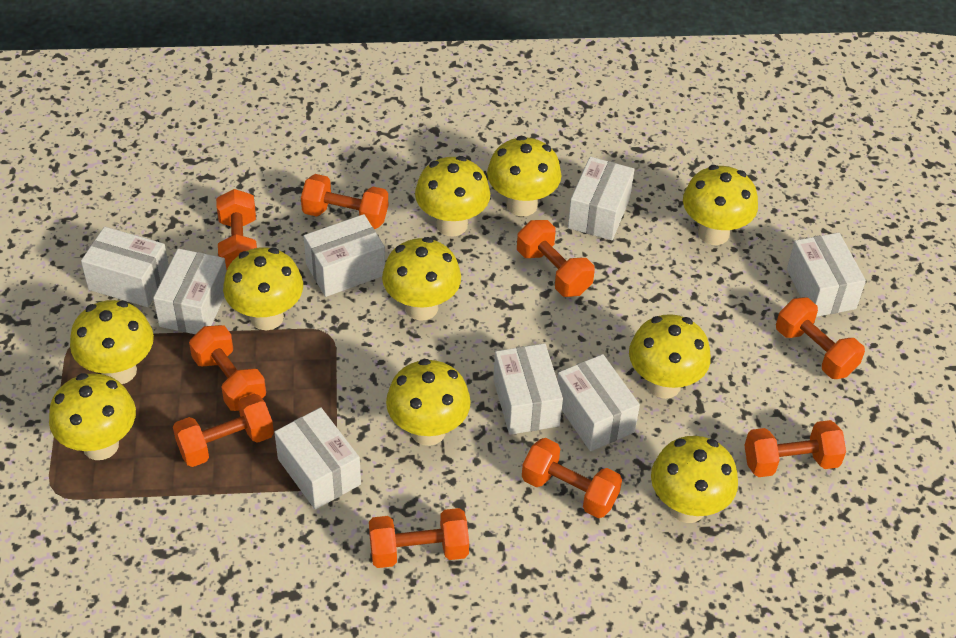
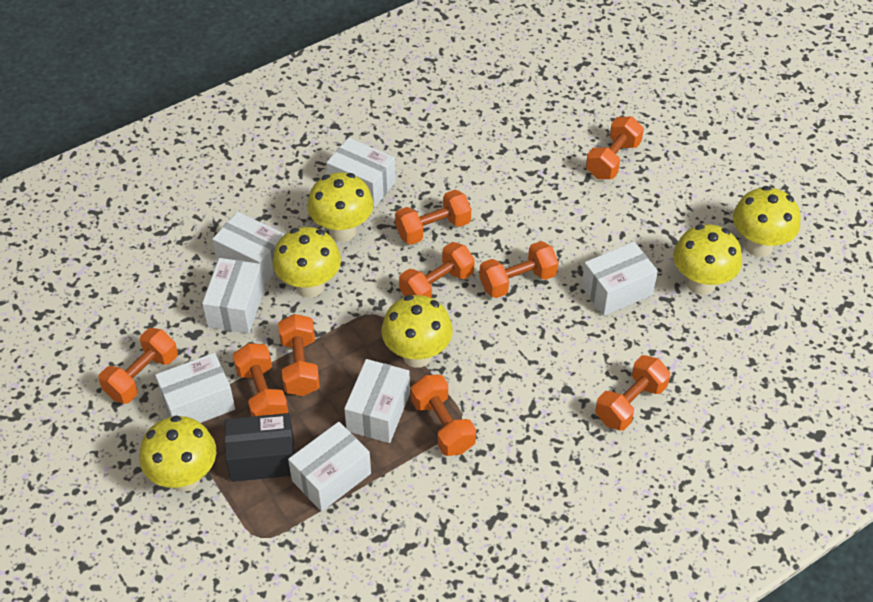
black box: 0 -> 1
white box: 8 -> 7
yellow mushroom: 10 -> 6

